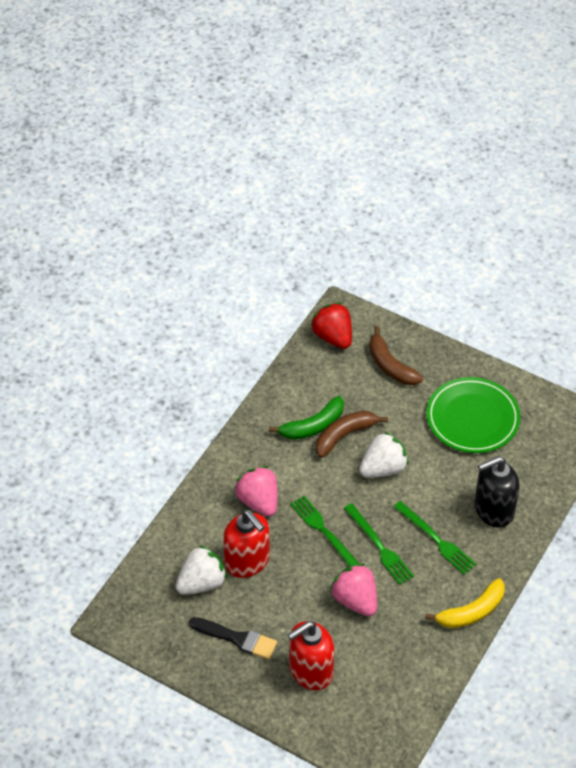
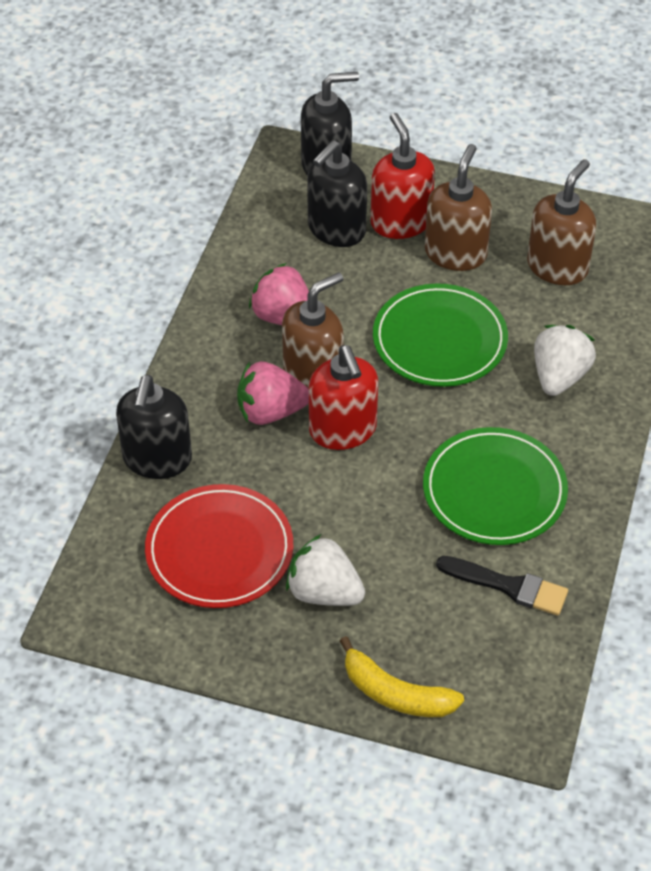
black soap dispenser: 1 -> 3
brown banana: 2 -> 0
brown soap dispenser: 0 -> 3
green banana: 1 -> 0
green fork: 3 -> 0
green plate: 1 -> 2
red plate: 0 -> 1
red strawberry: 1 -> 0

